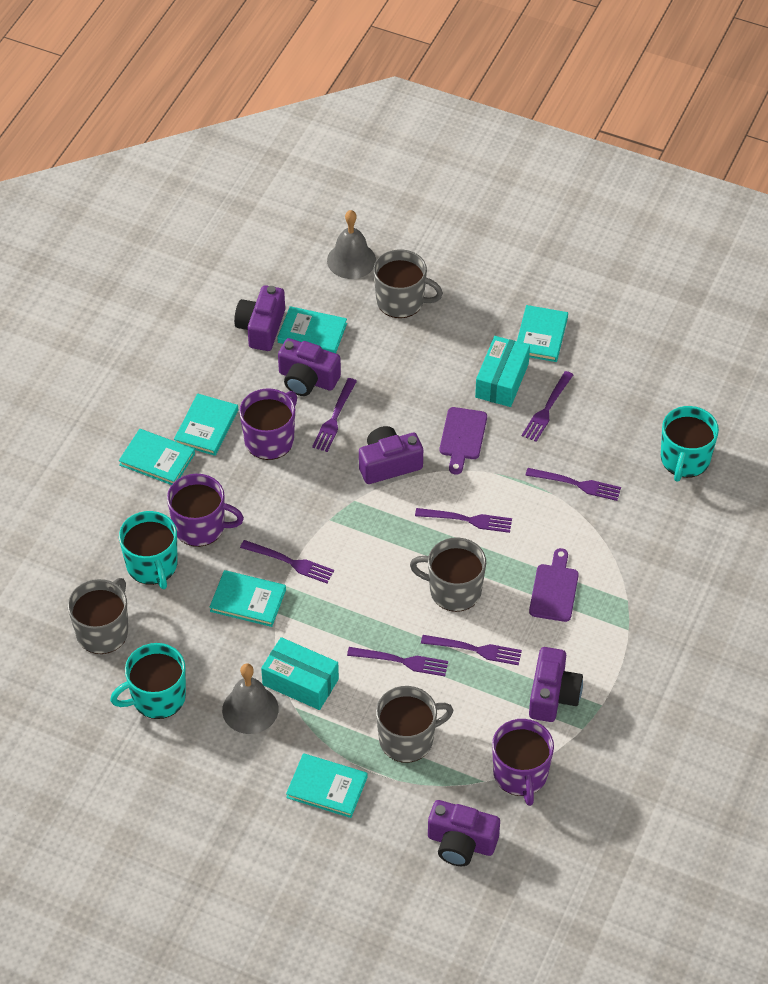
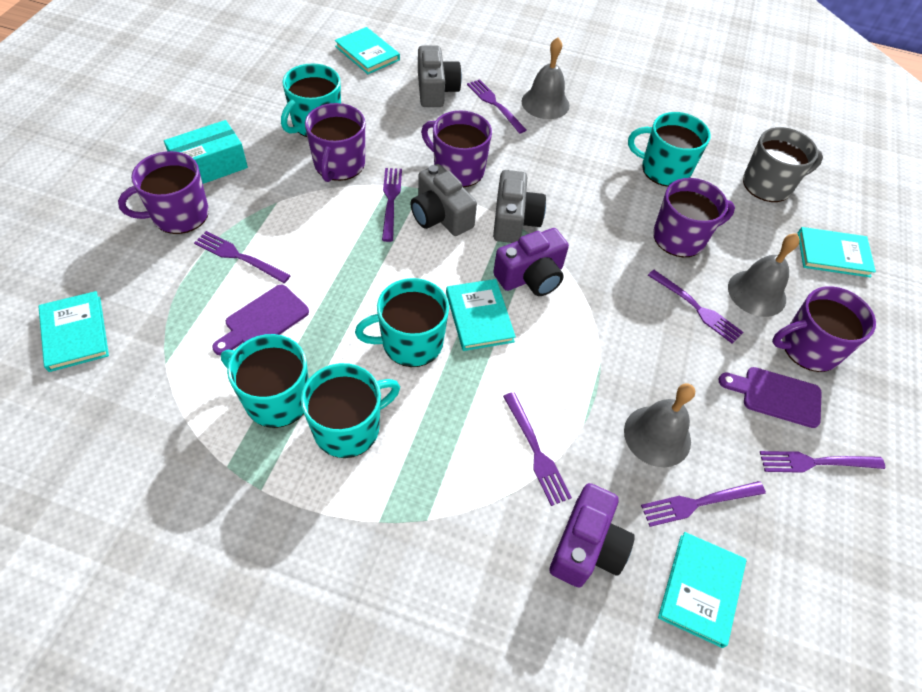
grey bell: 2 -> 3
grey camera: 0 -> 3
grey mug: 4 -> 1
purple camera: 5 -> 2
purple mug: 3 -> 5
turquoise book: 6 -> 5
turquoise box: 2 -> 1
turquoise mug: 3 -> 5

